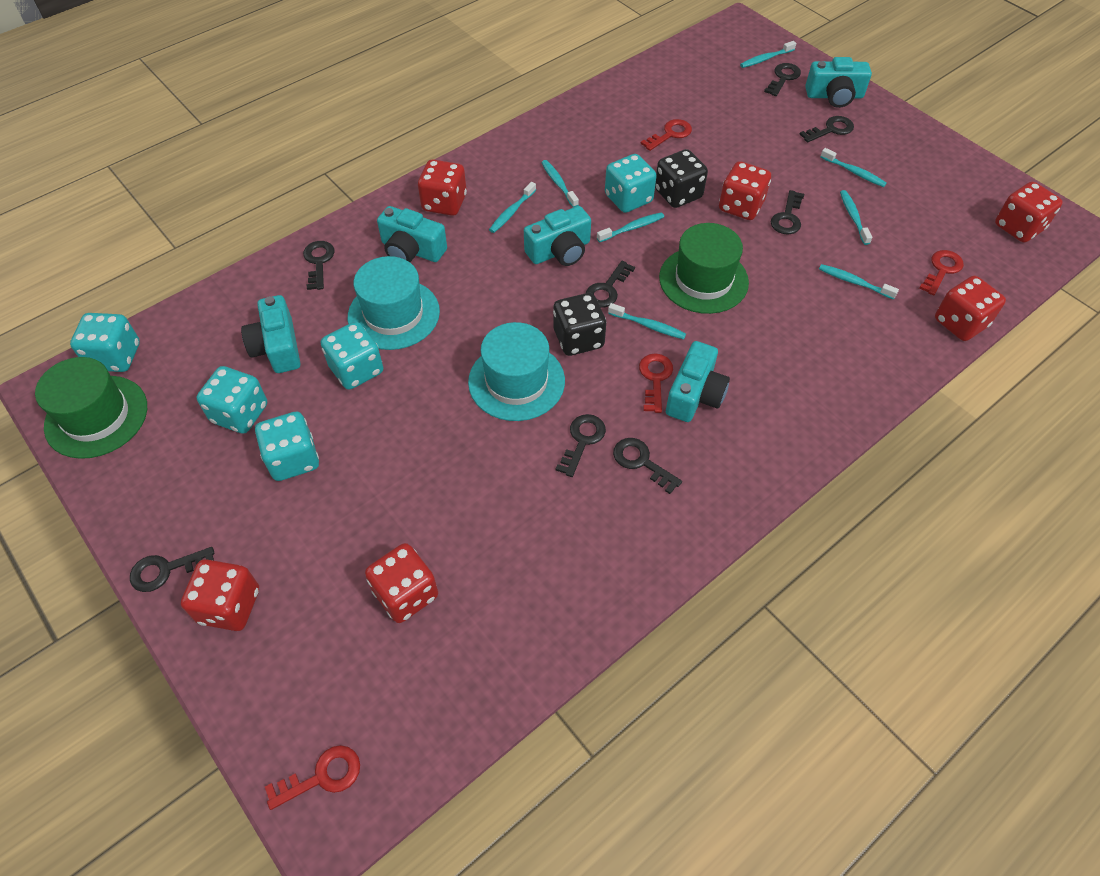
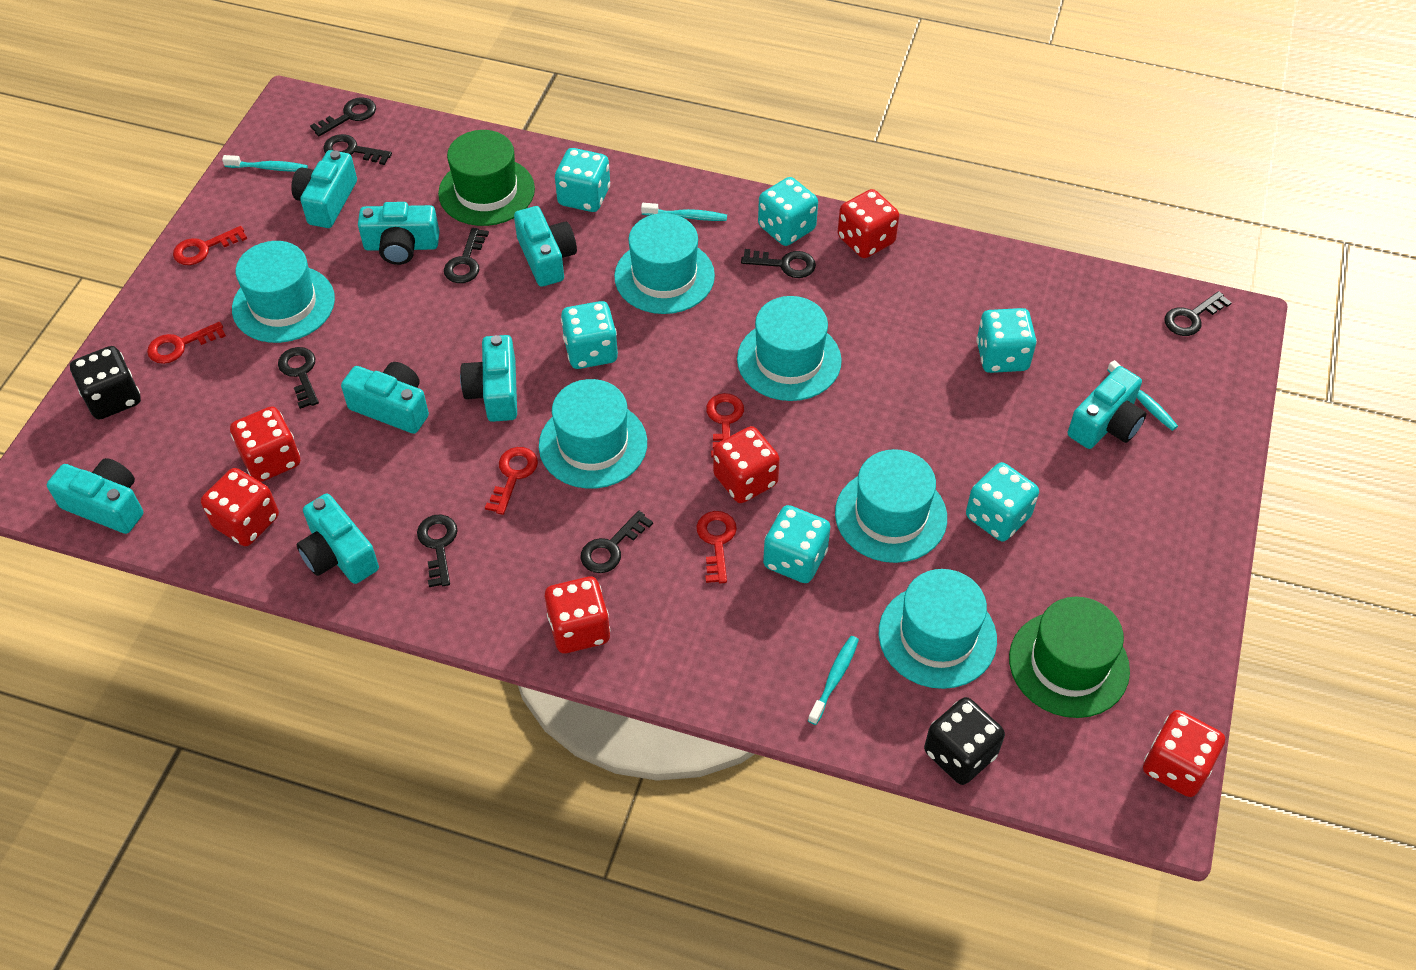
red key: 4 -> 5
turquoise camera: 5 -> 8
turquoise dice: 5 -> 6
turquoise hat: 2 -> 6
turquoise toothbrush: 8 -> 4

